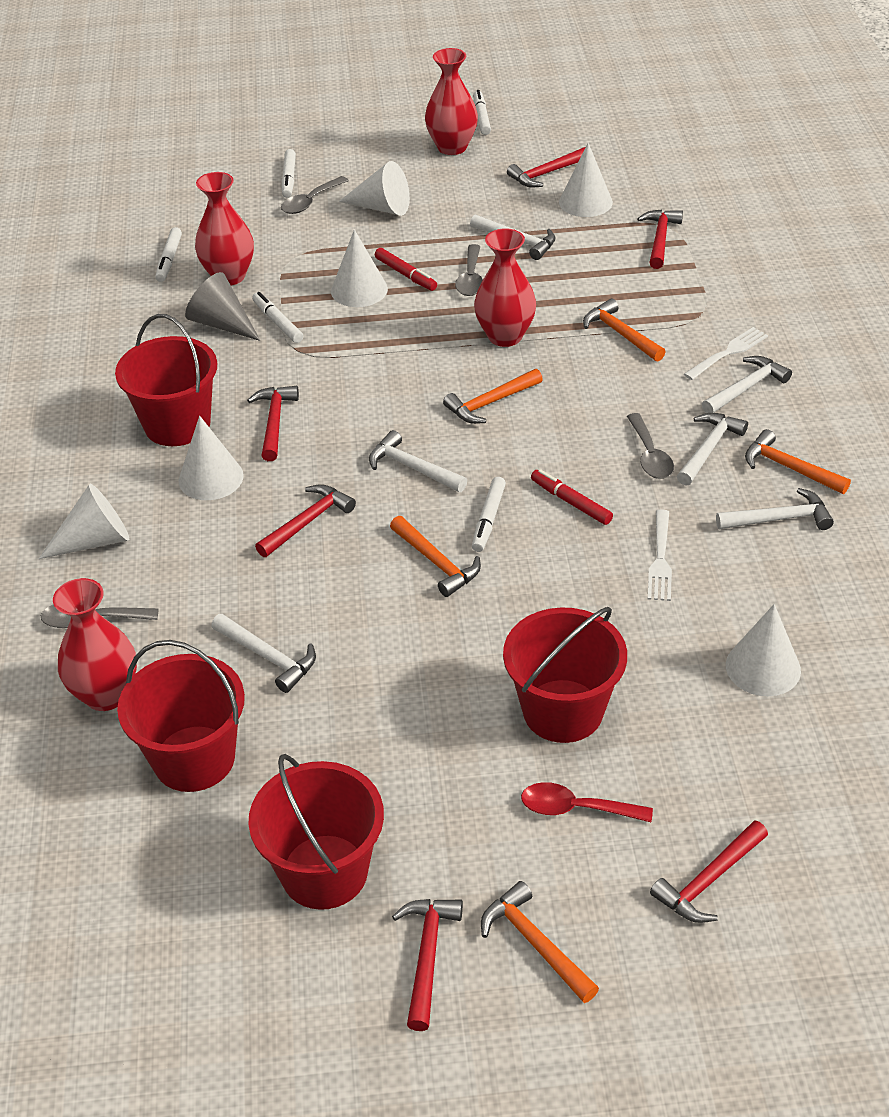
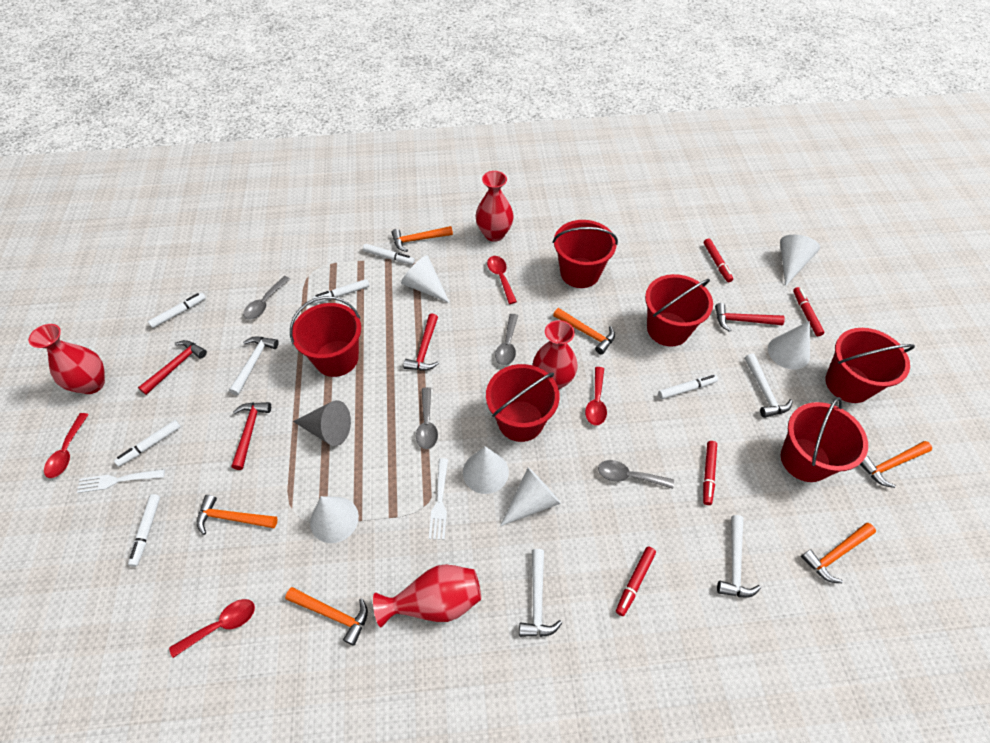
orange hammer: 5 -> 6
red bucket: 4 -> 6
red hammer: 6 -> 4
red marker: 2 -> 4
red spoon: 1 -> 4
white hammer: 6 -> 4
white marker: 5 -> 6

